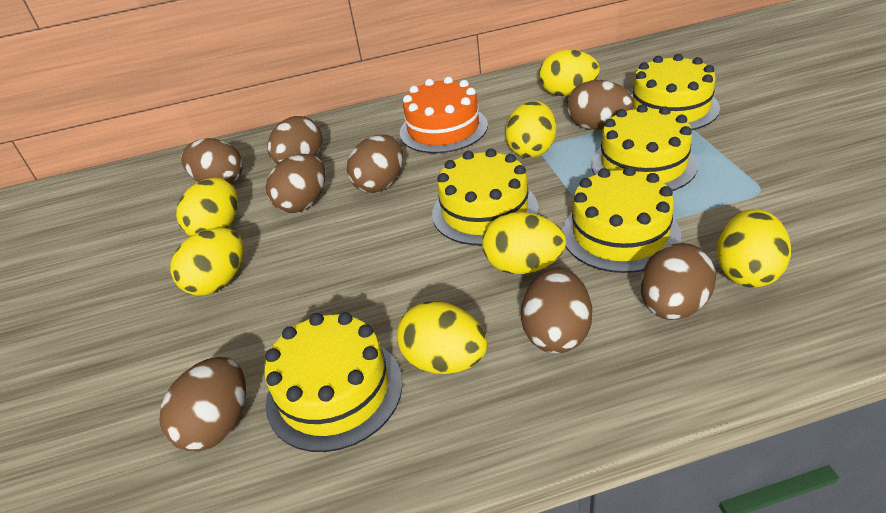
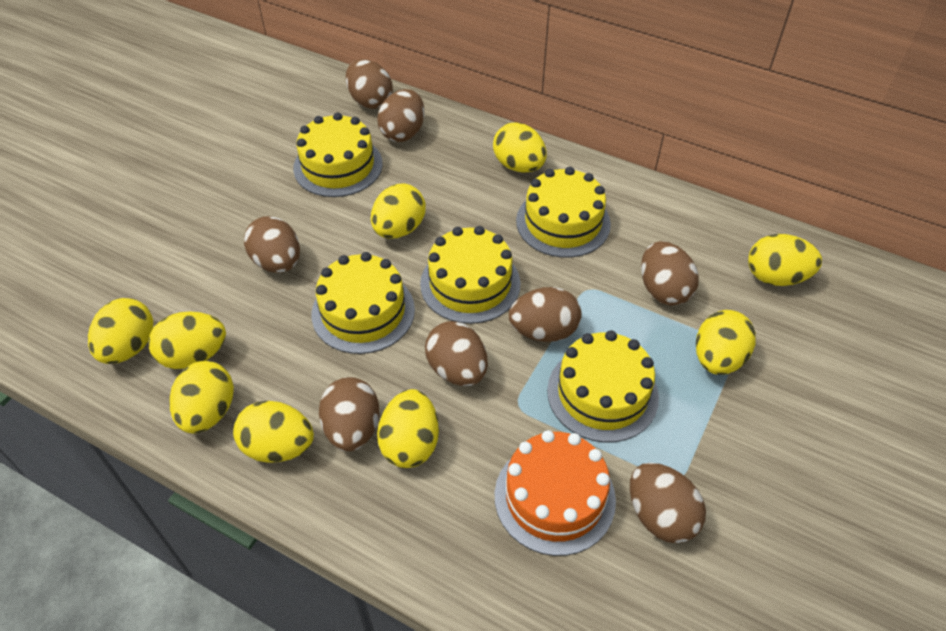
yellow egg: 7 -> 9

